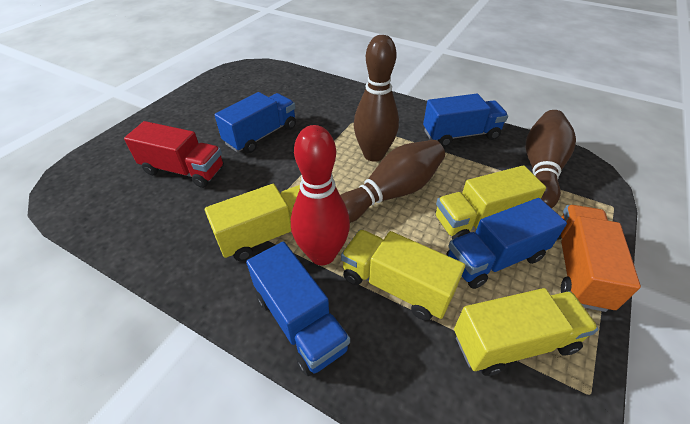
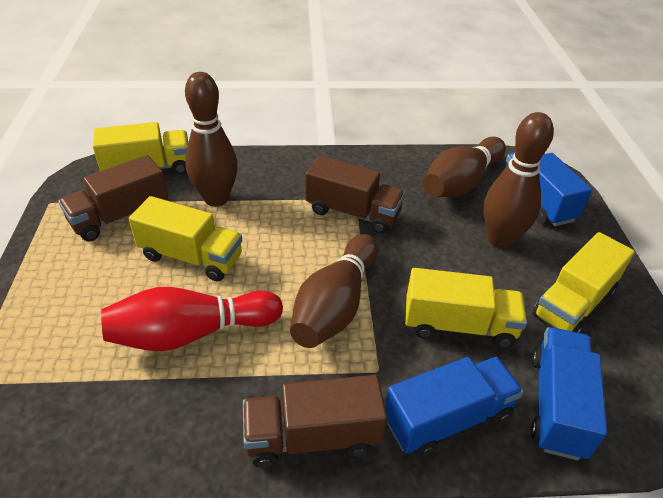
blue truck: 4 -> 3
brown bowling pin: 3 -> 4
brown truck: 0 -> 3
orange truck: 1 -> 0
red truck: 1 -> 0

